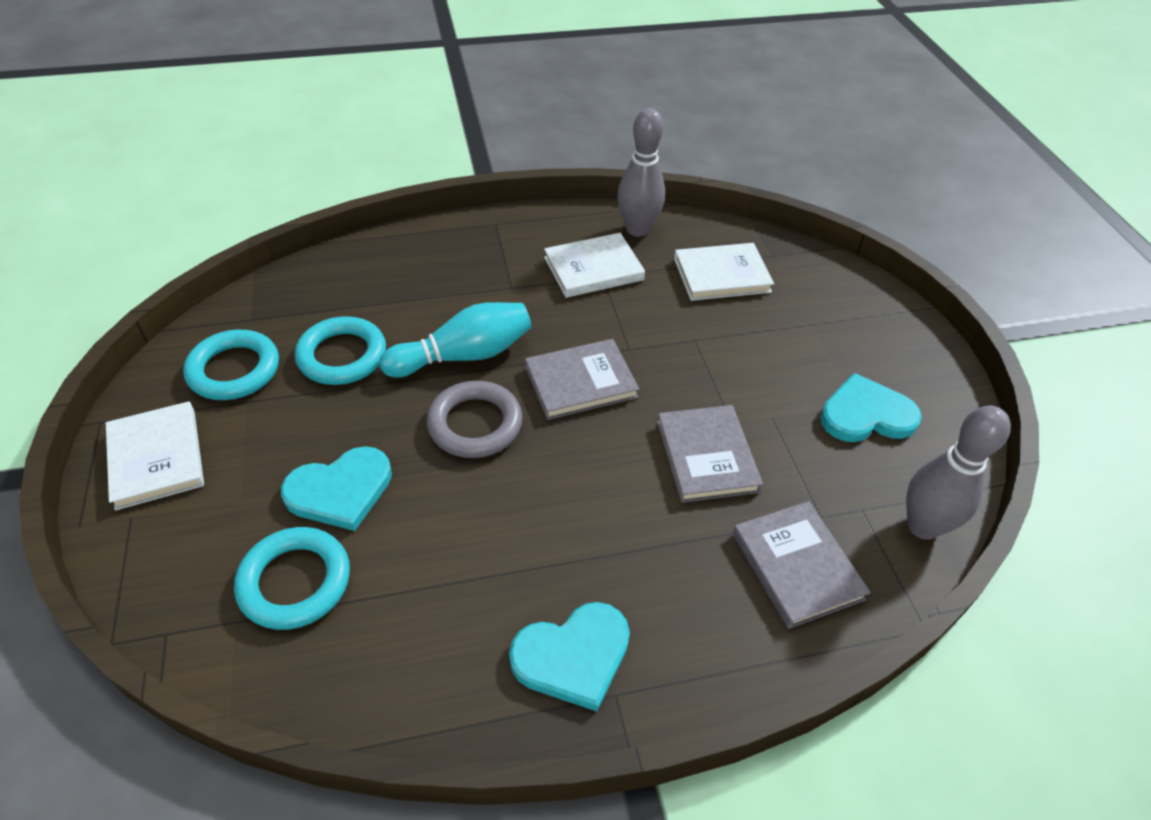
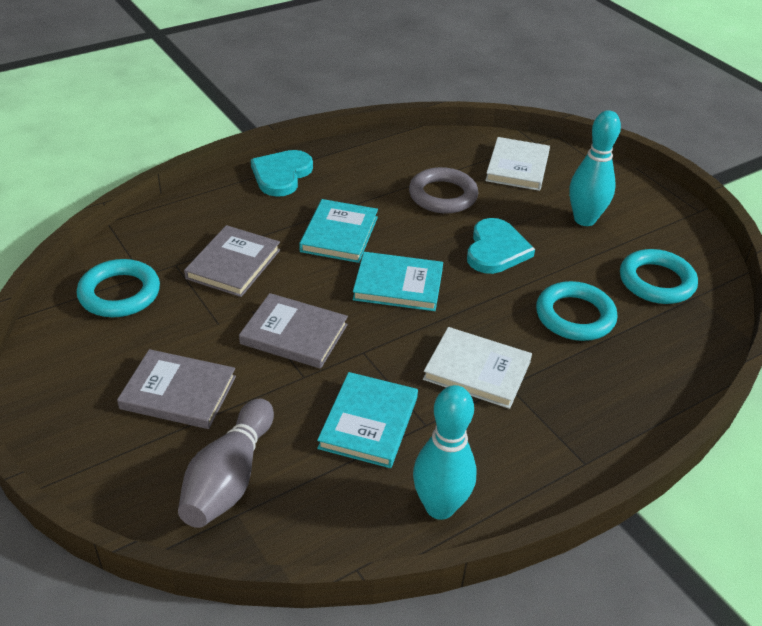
grey bowling pin: 2 -> 1
turquoise book: 0 -> 3
turquoise bowling pin: 1 -> 2
turquoise heart: 3 -> 2
white book: 3 -> 2

